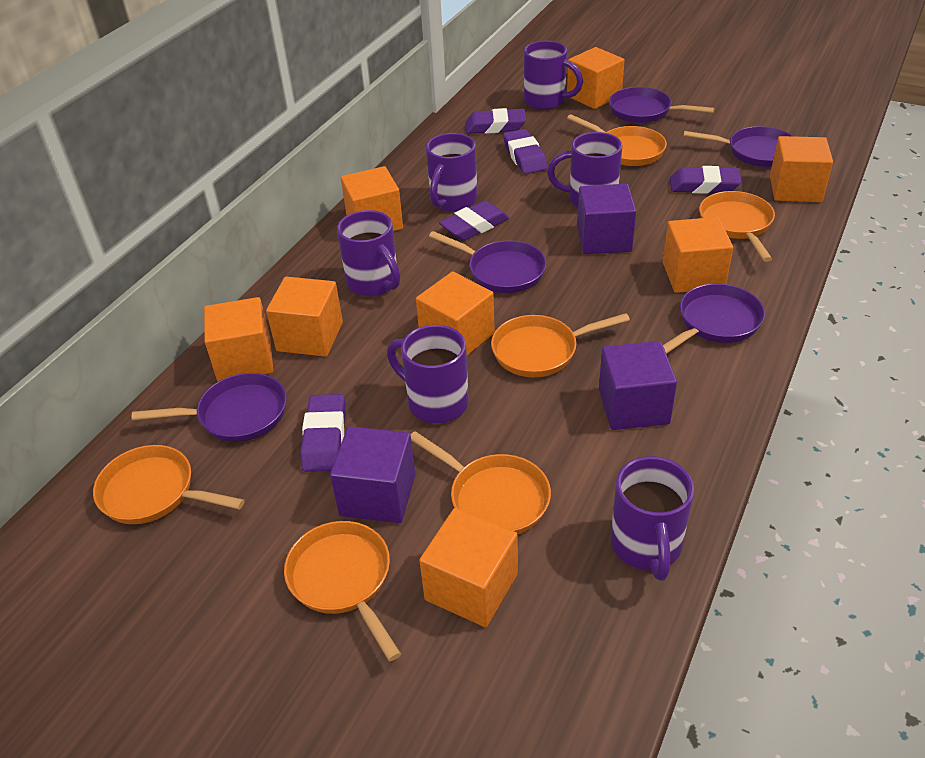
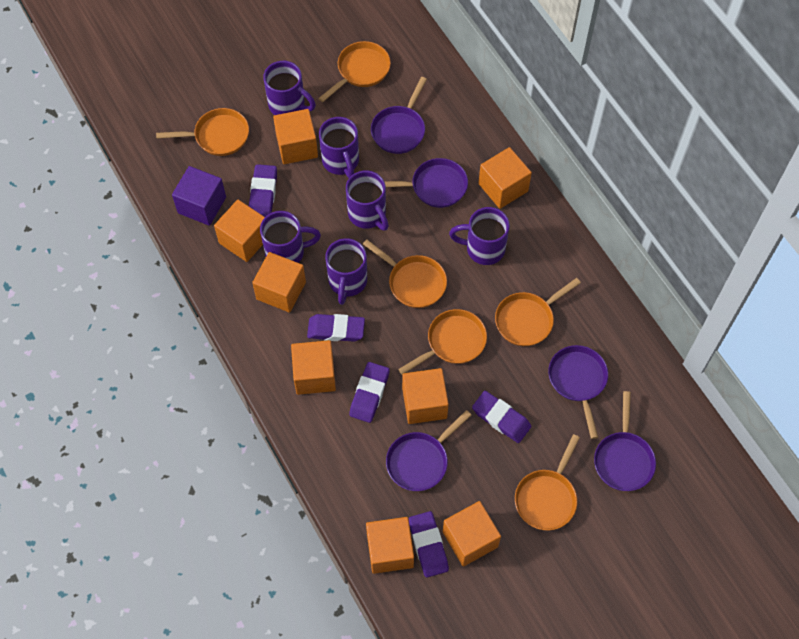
purple cube: 3 -> 1

